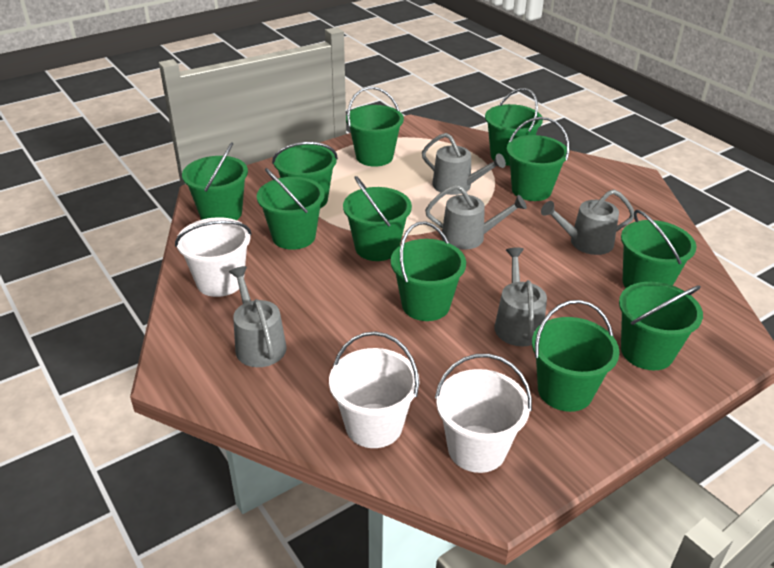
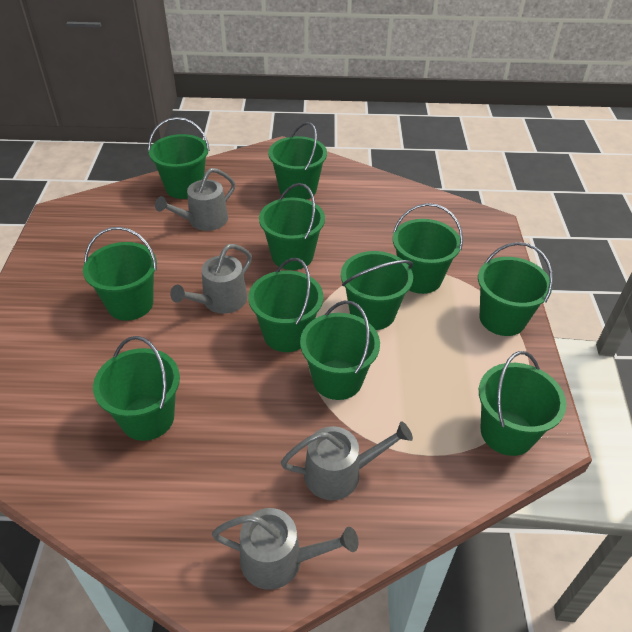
grey watering can: 5 -> 4
white bucket: 3 -> 0

